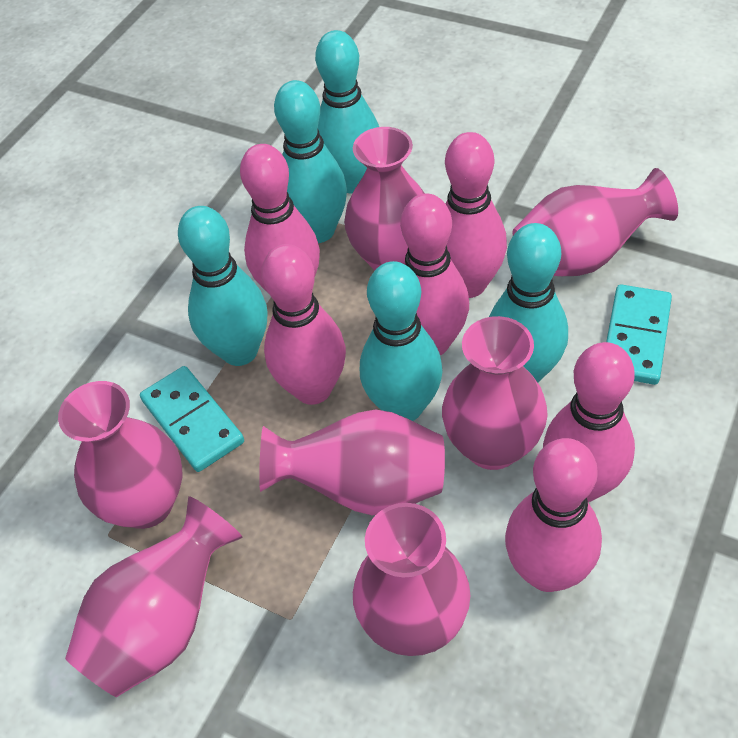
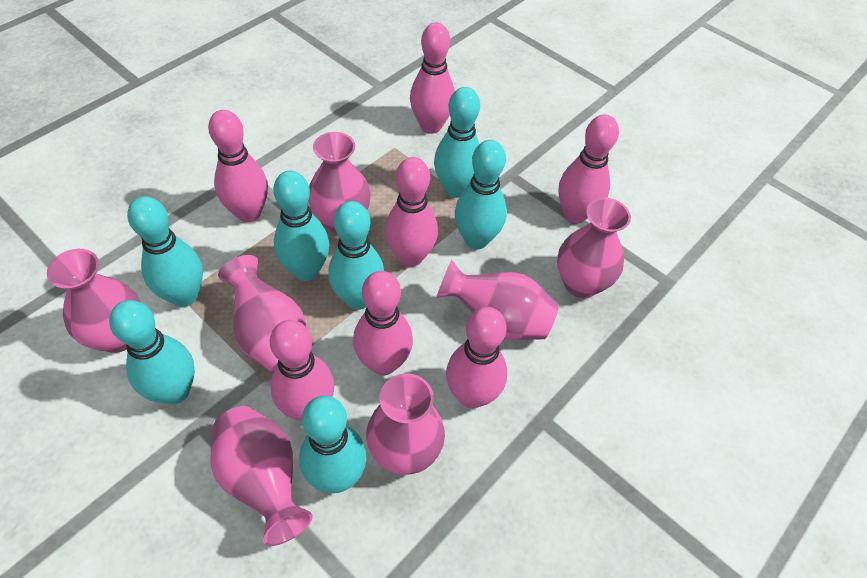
pink bowling pin: 6 -> 7
turquoise bowling pin: 5 -> 7
turquoise domino: 2 -> 0

